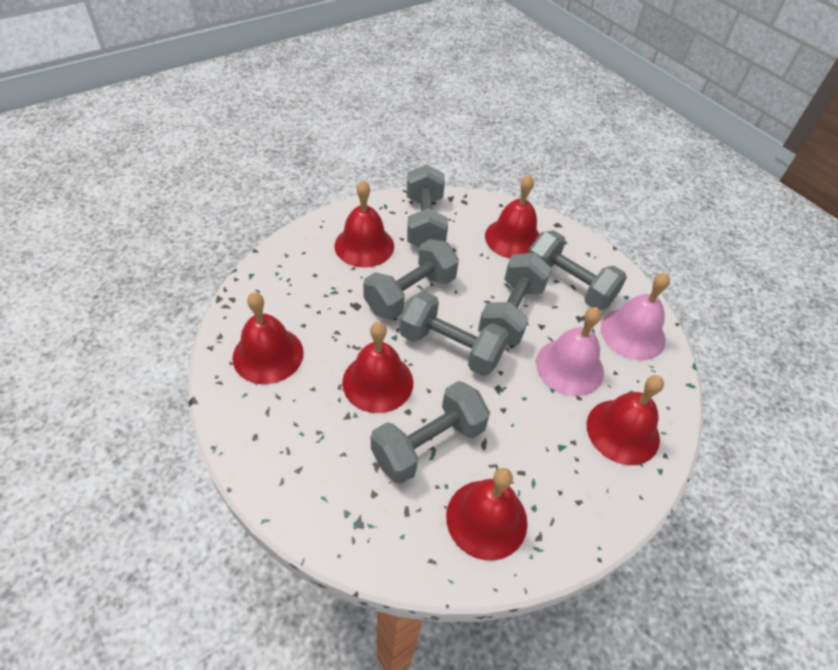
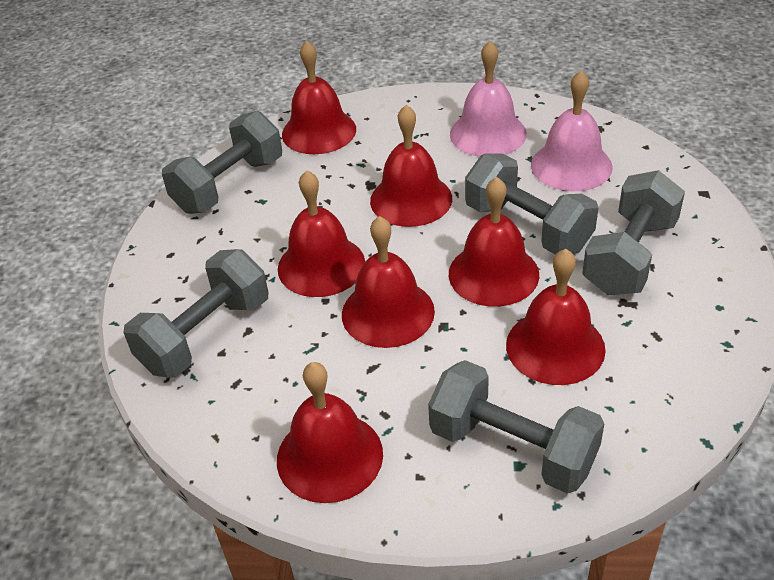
grey dumbbell: 6 -> 5
red bell: 6 -> 7

